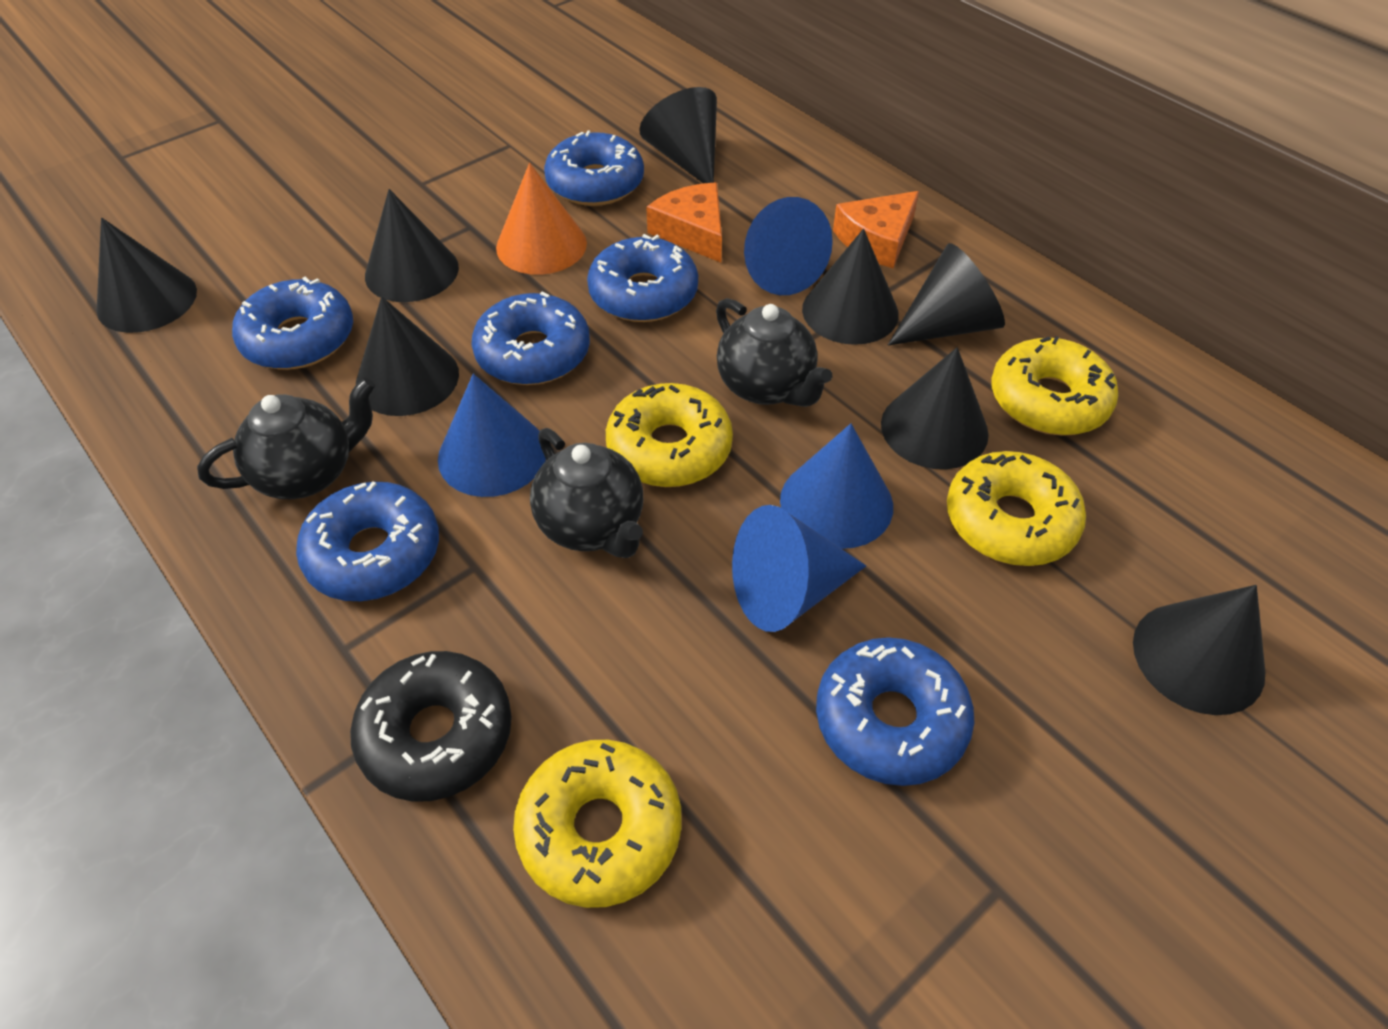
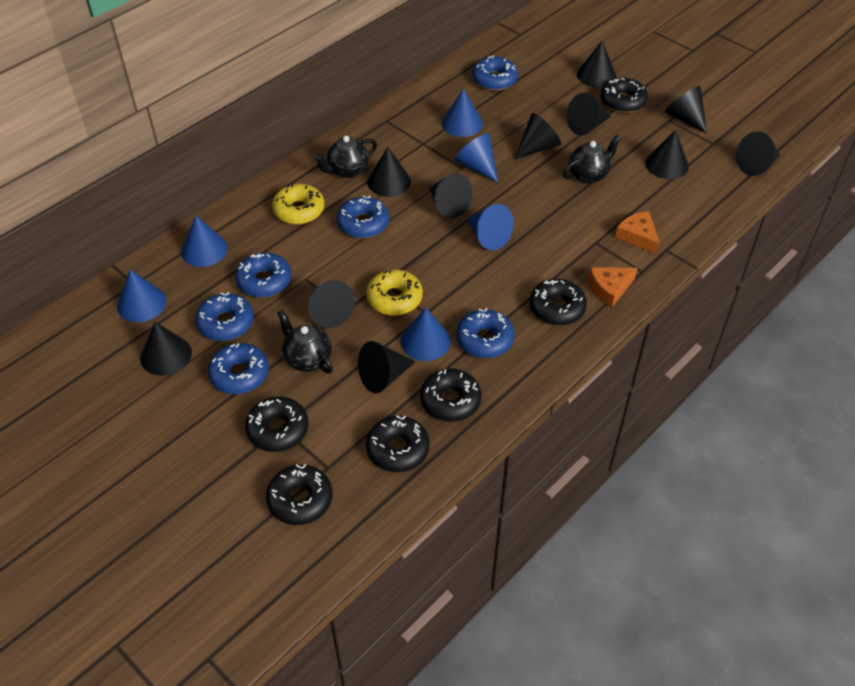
black cone: 8 -> 11
black donut: 1 -> 6
blue cone: 4 -> 6
orange cone: 1 -> 0
yellow donut: 4 -> 2

